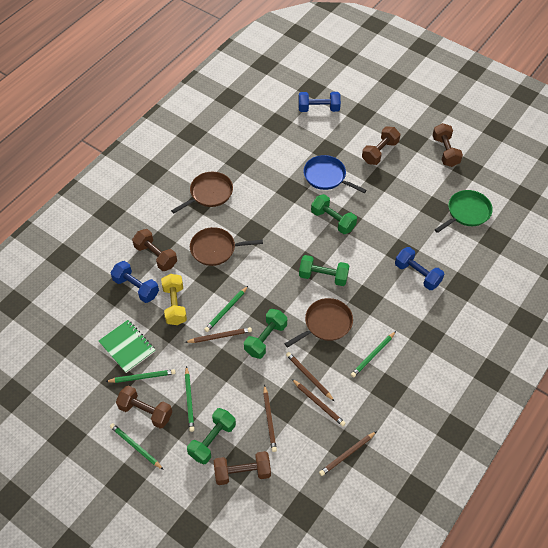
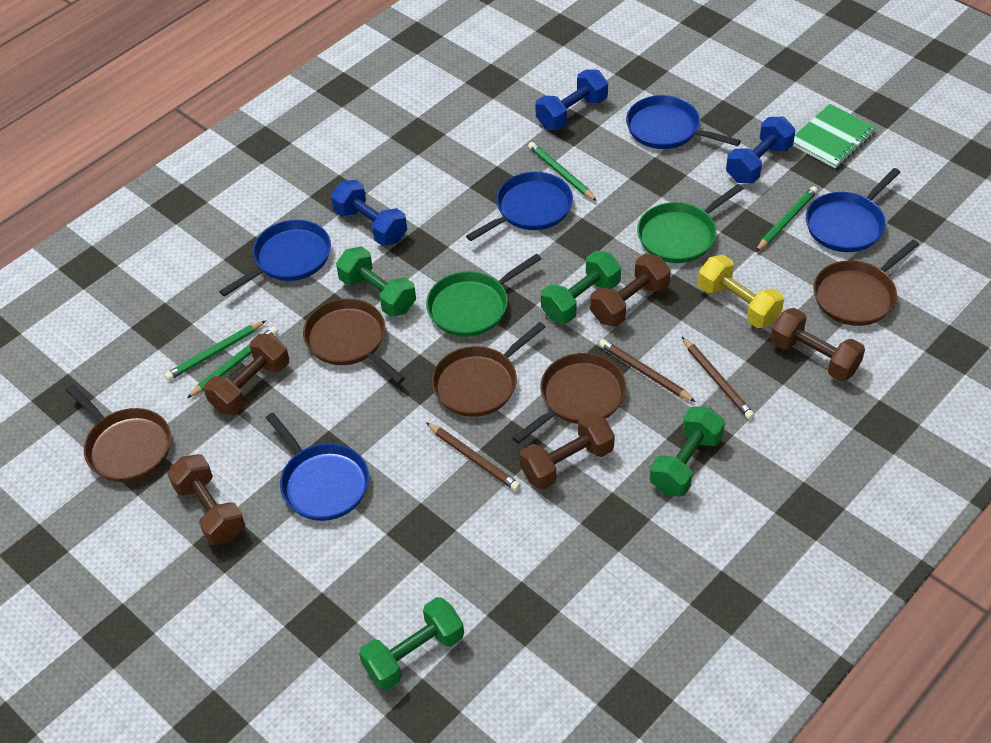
blue pan: 1 -> 5
brown pan: 3 -> 5
brown pencil: 5 -> 3
green pan: 1 -> 2
green pencil: 5 -> 4

